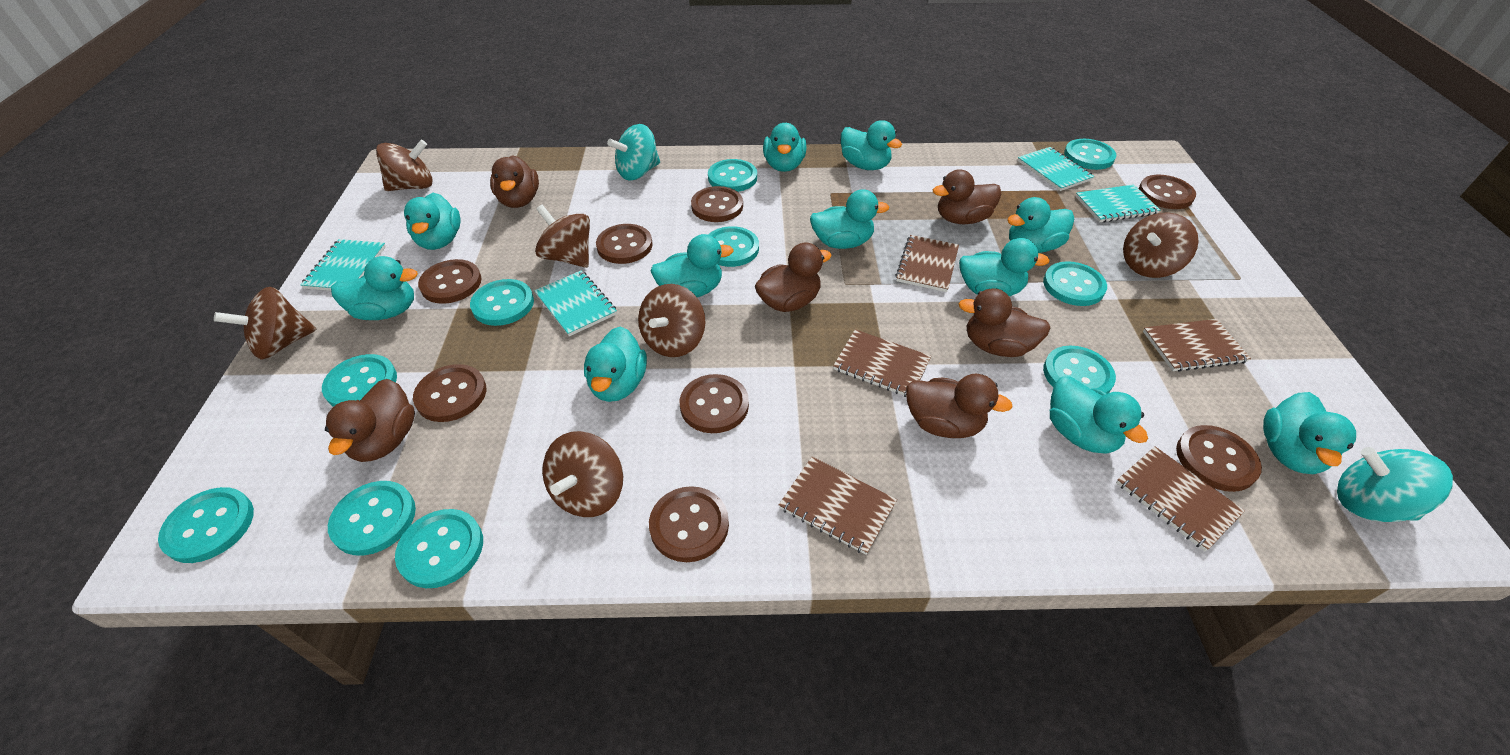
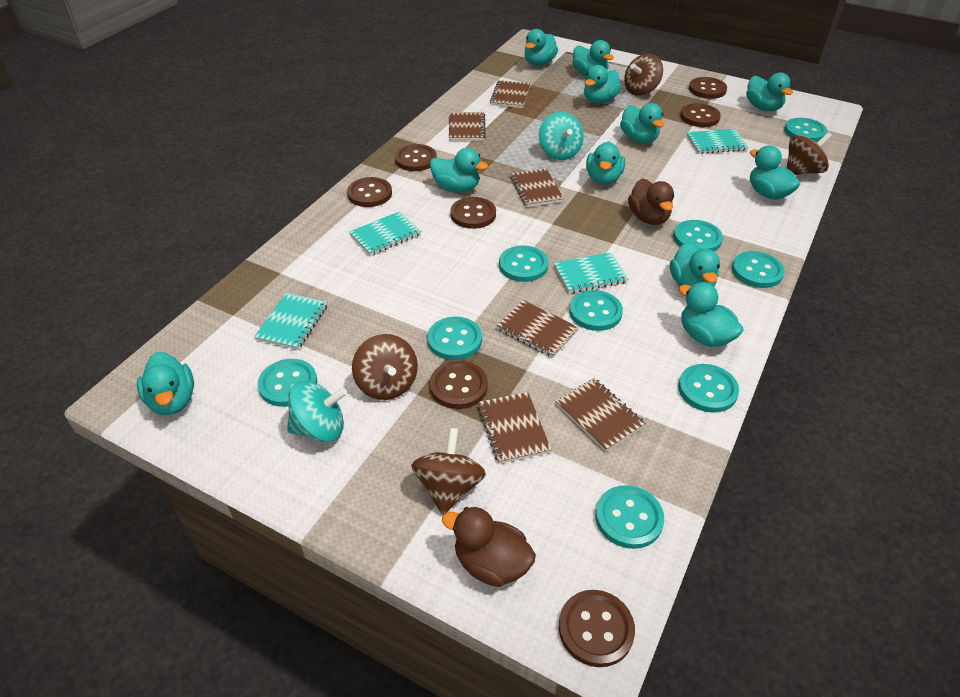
brown button: 8 -> 7
brown duck: 6 -> 2
brown notebook: 5 -> 6
brown spinning top: 6 -> 4
turquoise button: 10 -> 9

